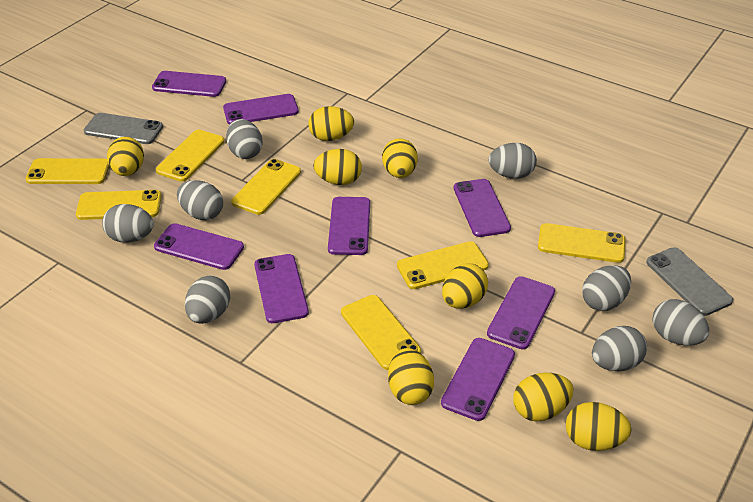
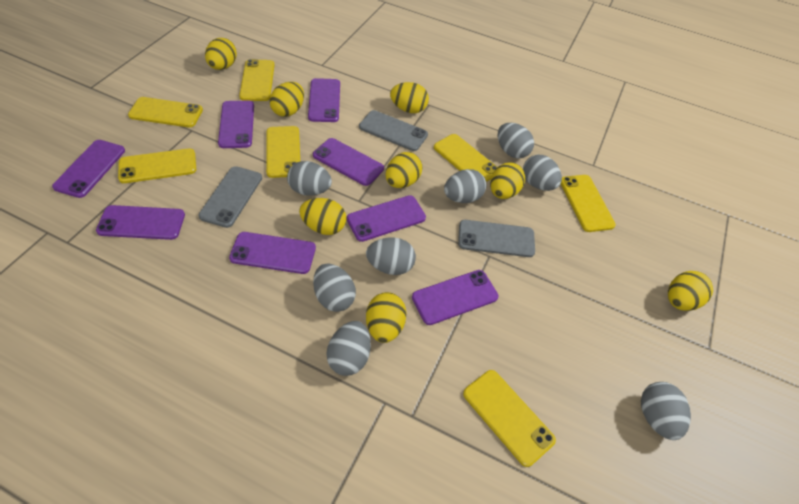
grey phone: 2 -> 3

